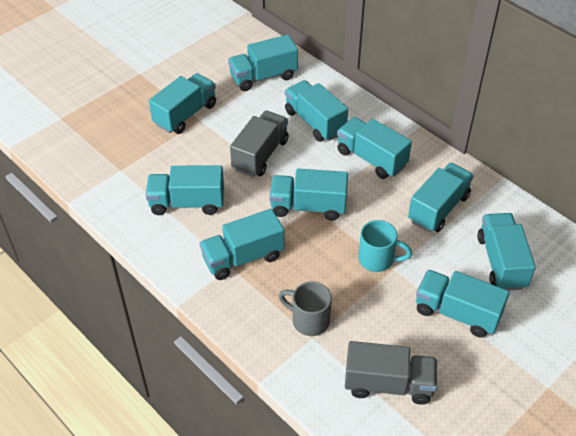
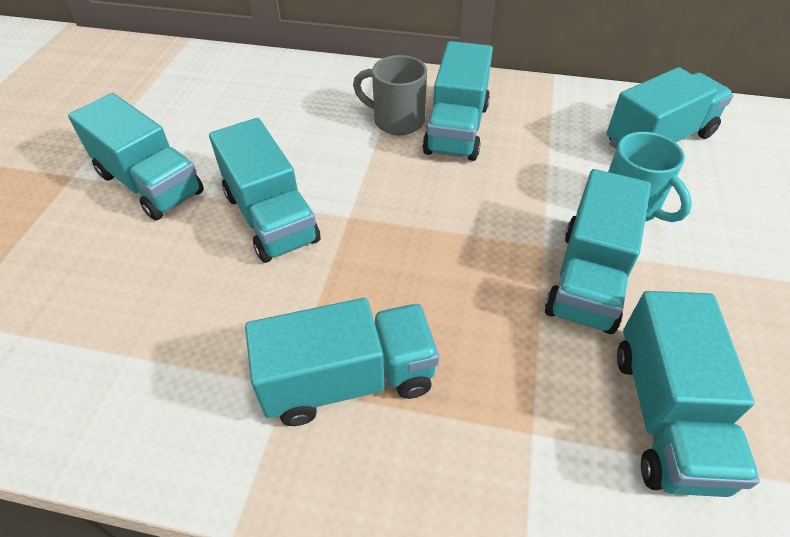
grey truck: 2 -> 0
turquoise truck: 10 -> 7

